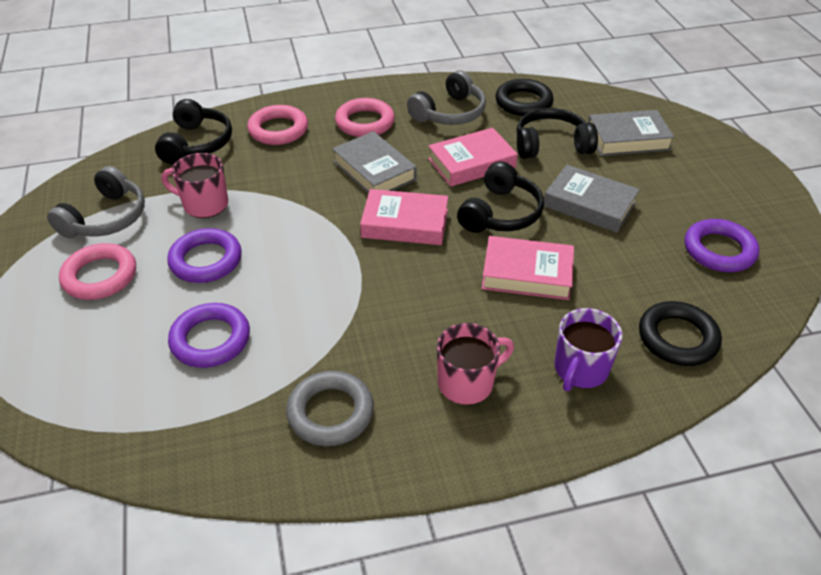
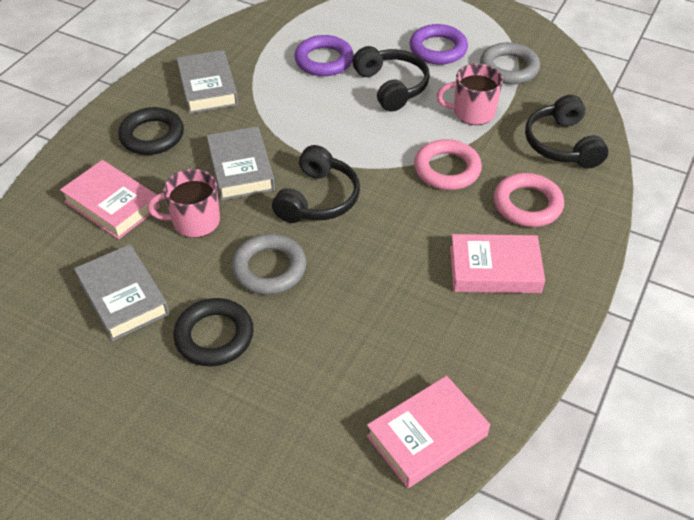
grey headphones: 2 -> 0
grey ring: 1 -> 2
pink ring: 3 -> 2
purple mug: 1 -> 0
purple ring: 3 -> 2

